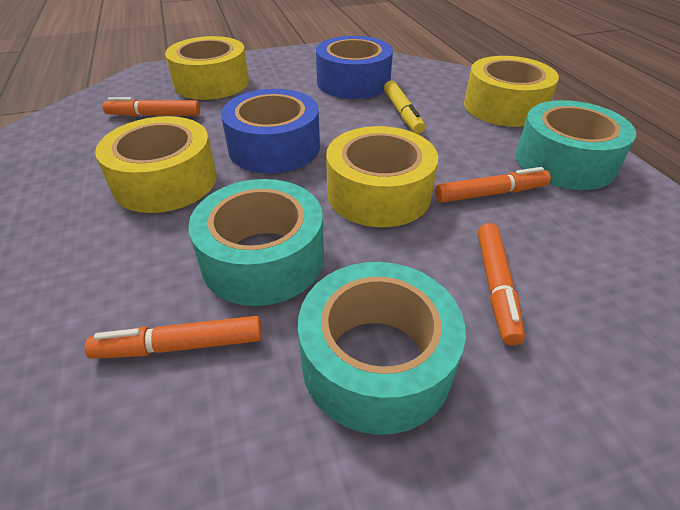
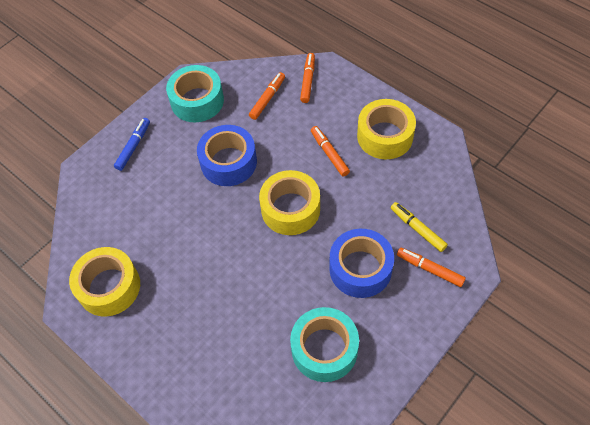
blue marker: 0 -> 1
turquoise tape: 3 -> 2
yellow tape: 4 -> 3

